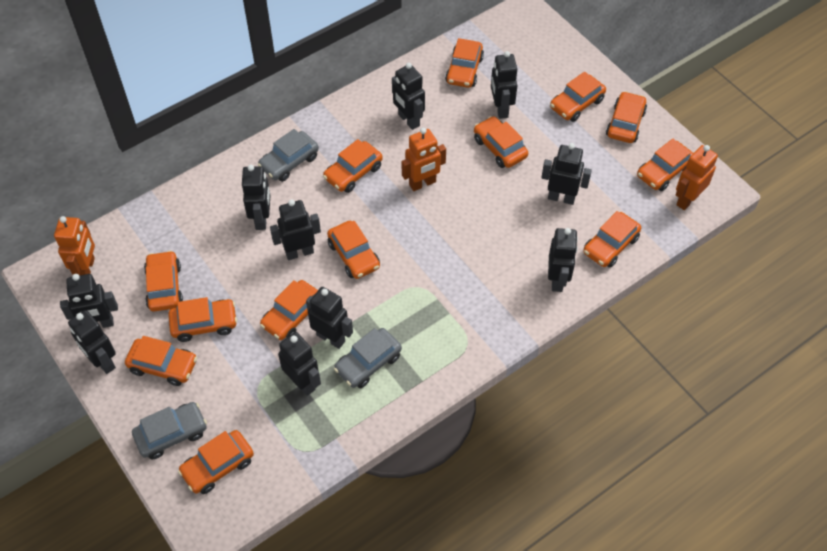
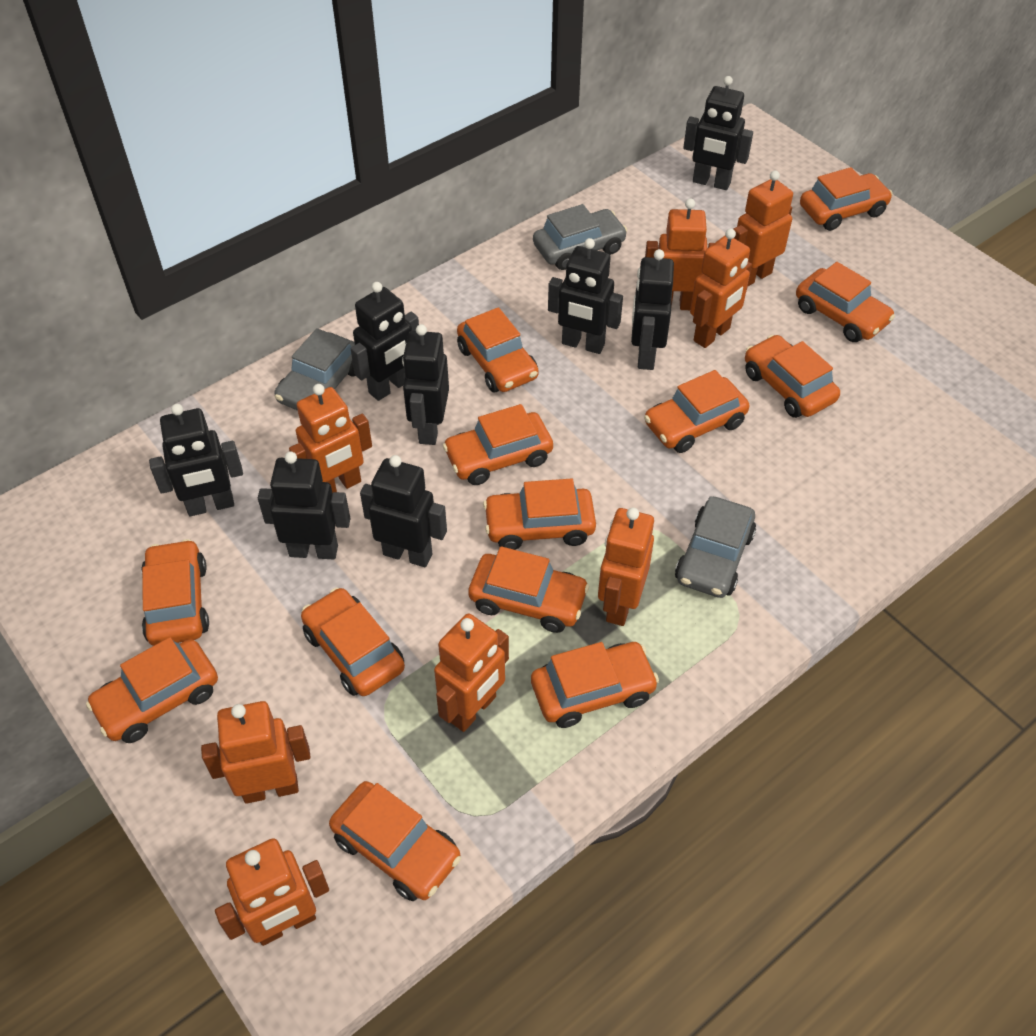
black robot: 10 -> 8
orange robot: 3 -> 8

